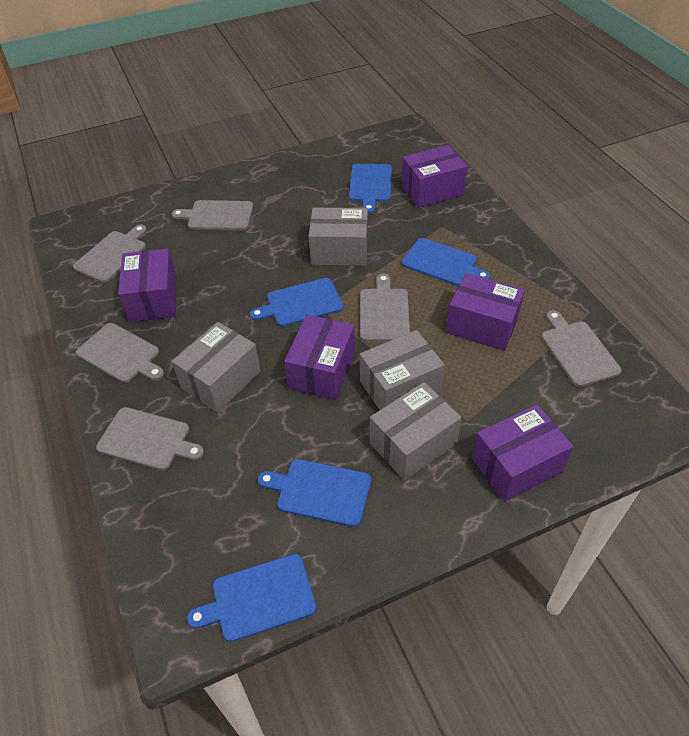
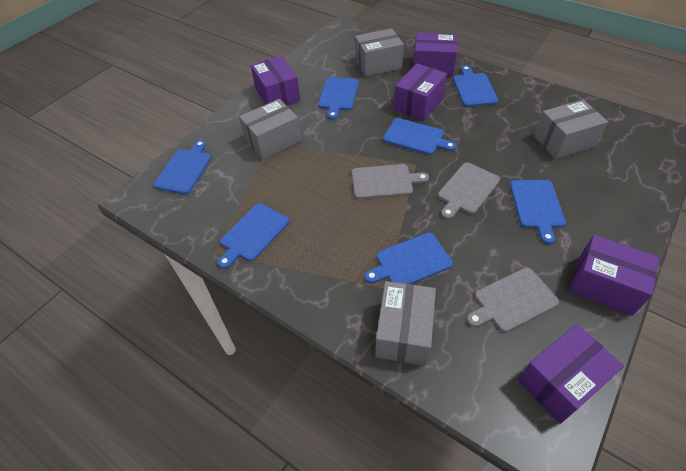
blue cutting board: 5 -> 7
grey cutting board: 6 -> 3

